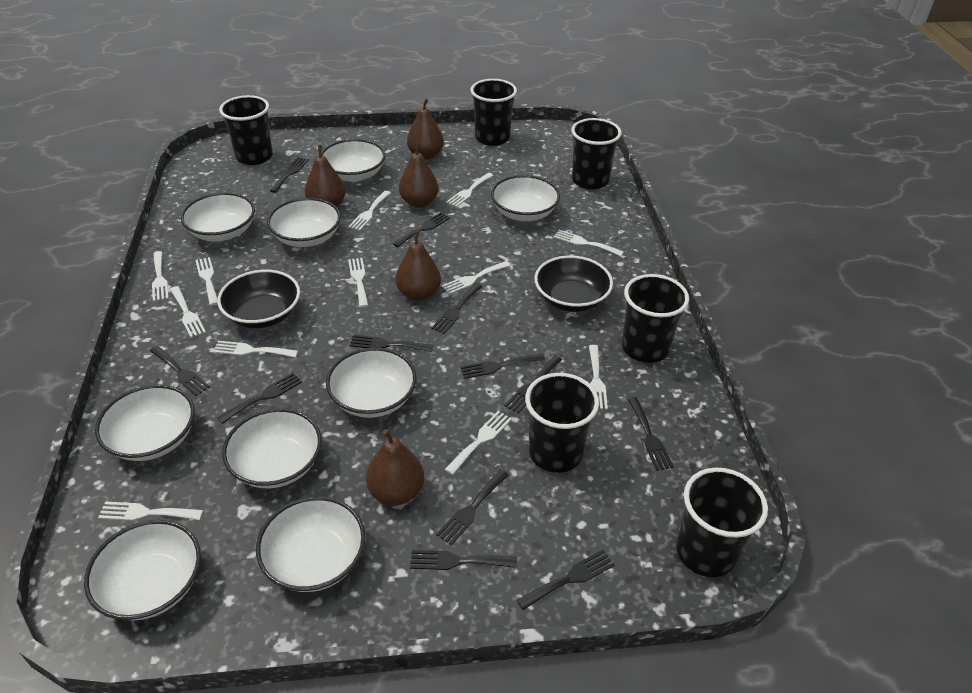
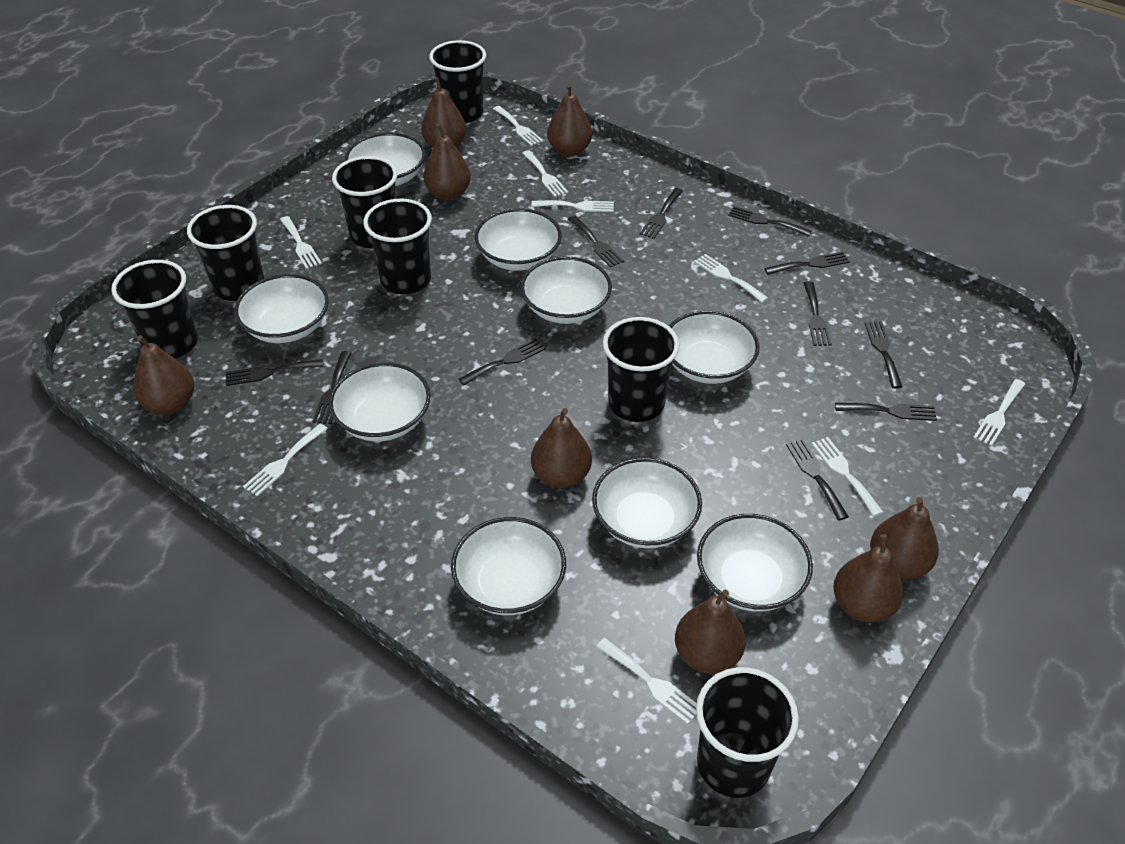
black bowl: 2 -> 0
black cup: 6 -> 7
black fork: 12 -> 11
brown pear: 5 -> 8
white fork: 12 -> 9

